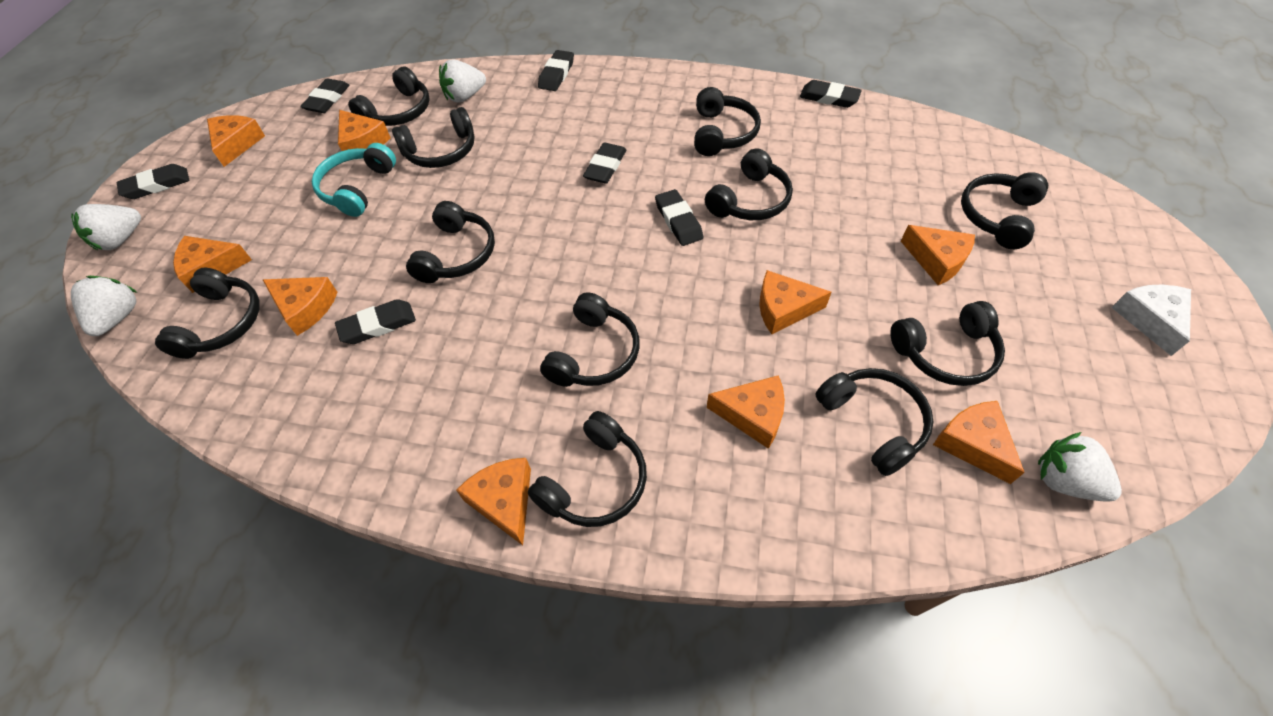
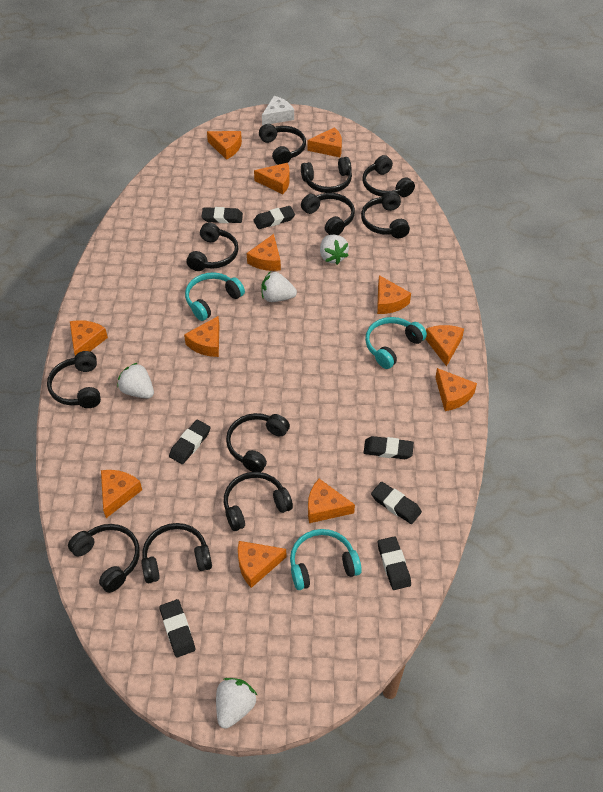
orange cheese: 9 -> 12
turquoise headphones: 1 -> 3

